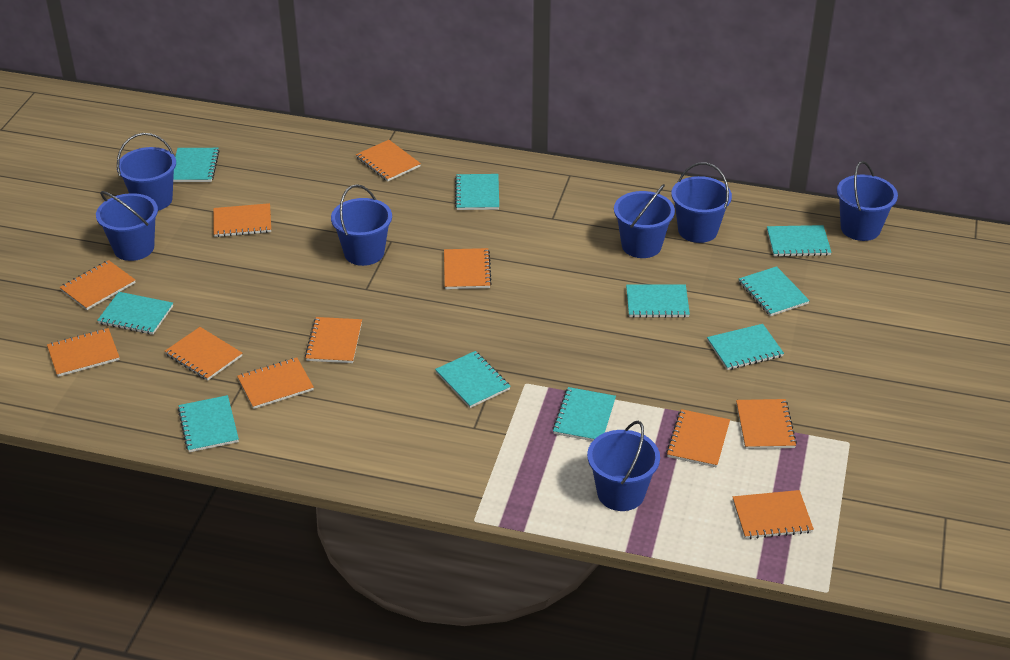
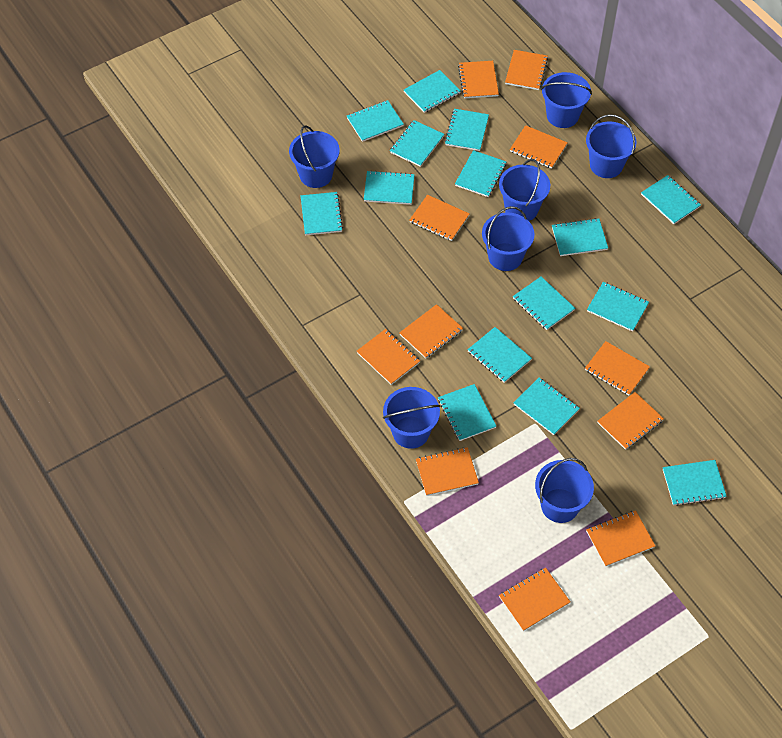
turquoise notebook: 10 -> 15

